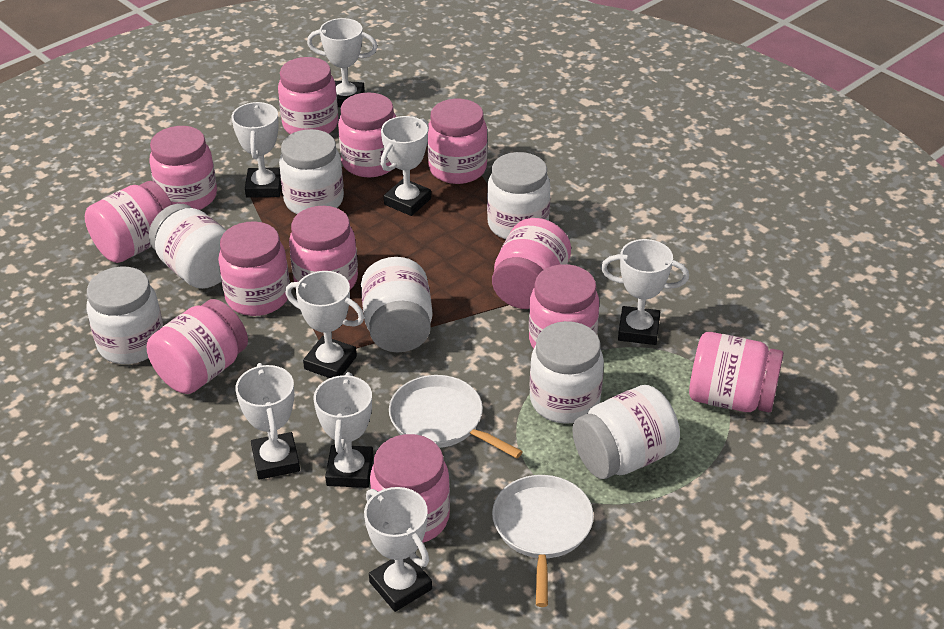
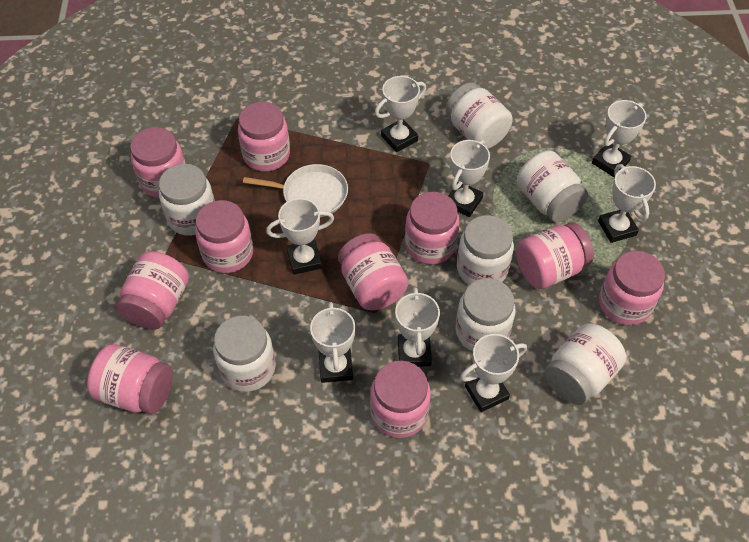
pink jar: 12 -> 10
white pan: 2 -> 1

